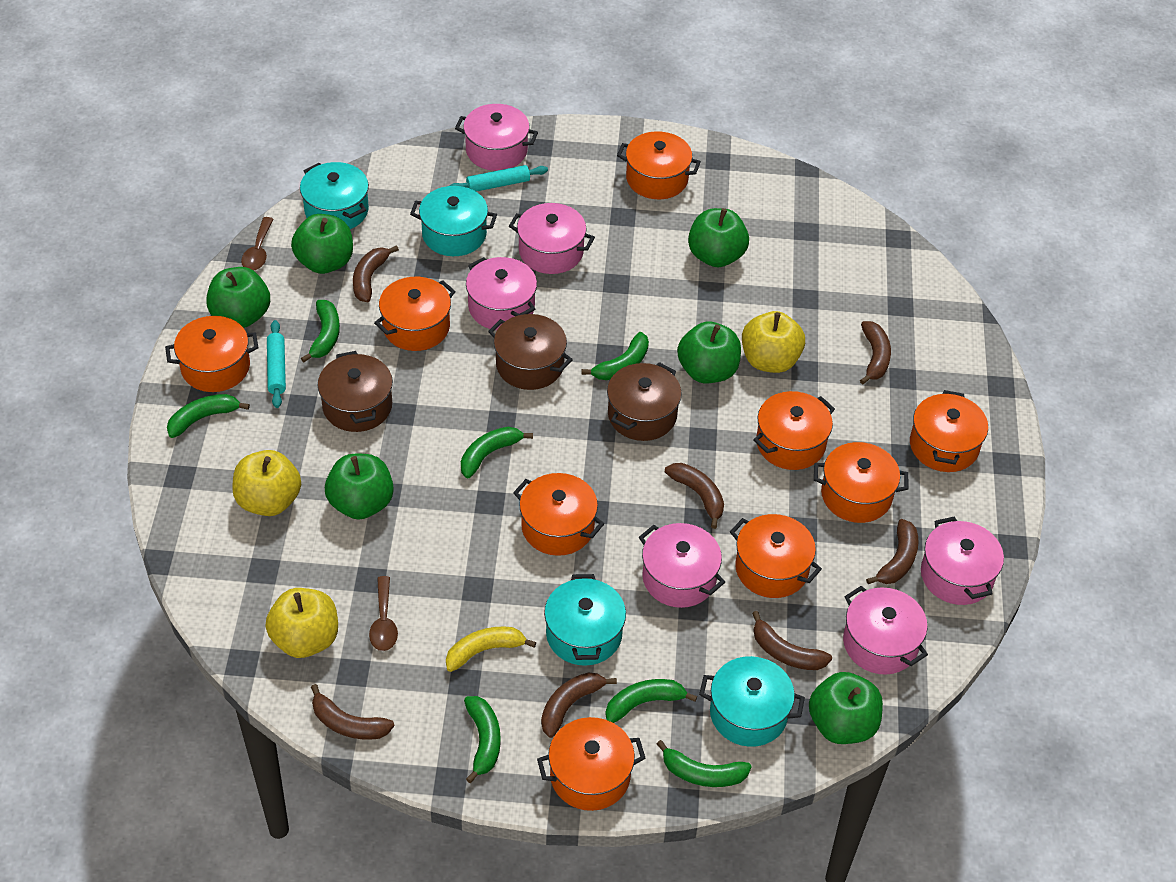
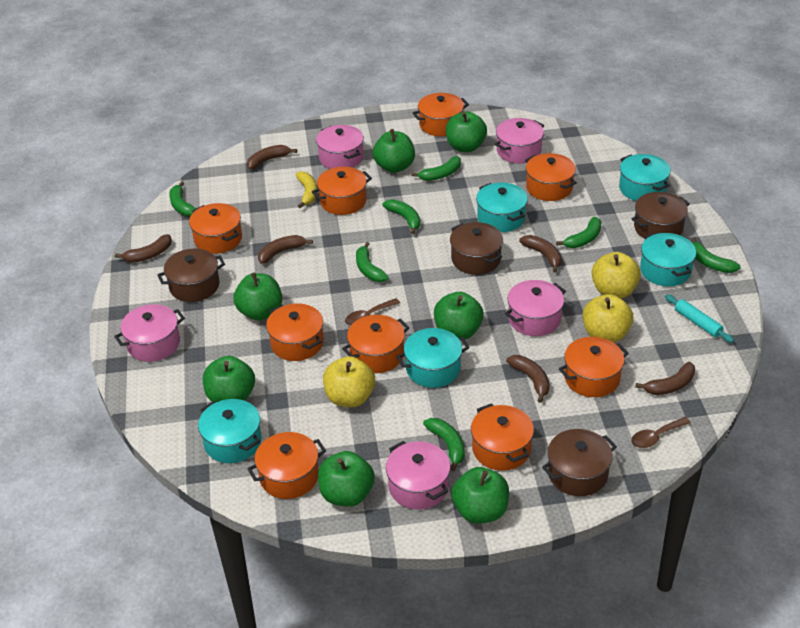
brown banana: 7 -> 6
brown pot: 3 -> 4
green apple: 6 -> 7
pink pot: 6 -> 5
turquoise pot: 4 -> 5
turquoise rolling pin: 2 -> 1

